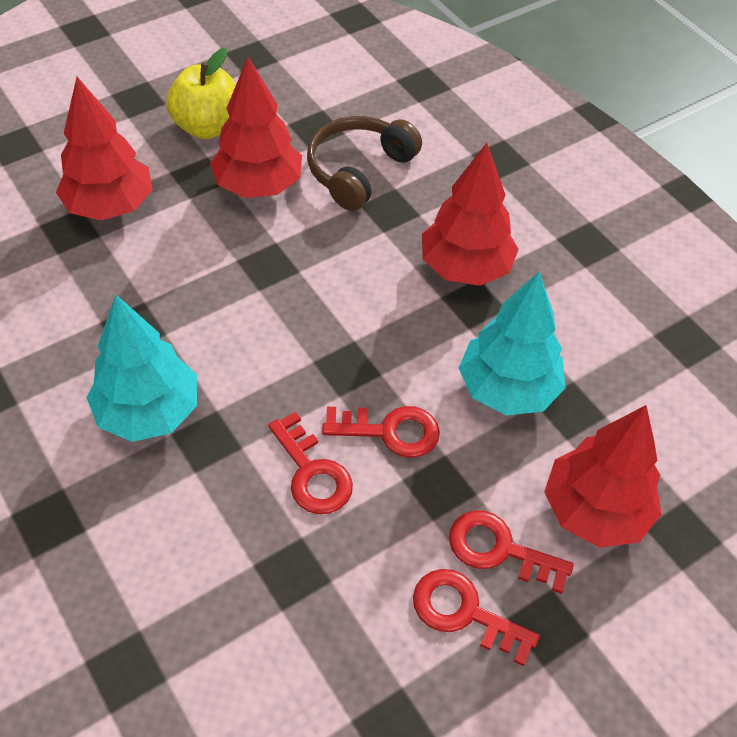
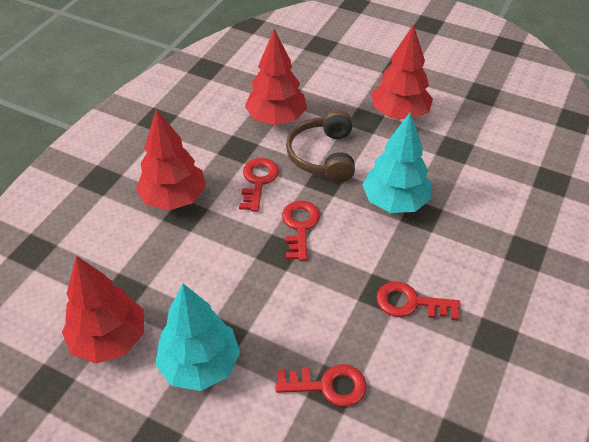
yellow apple: 1 -> 0

